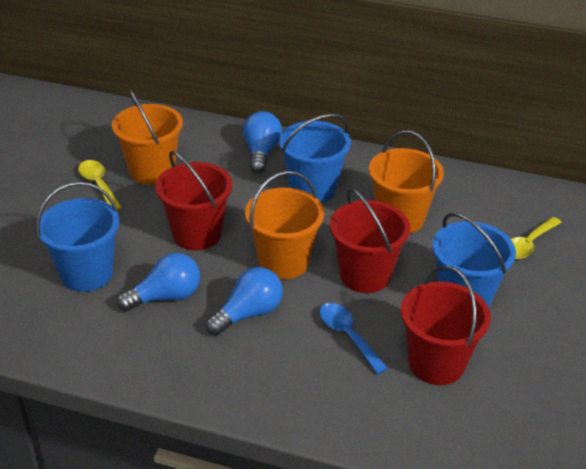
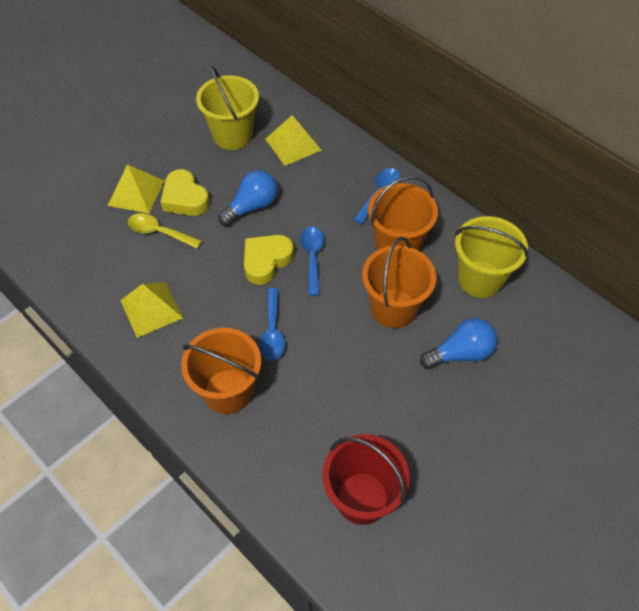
blue bucket: 3 -> 0
blue light bulb: 3 -> 2
blue spoon: 1 -> 3
red bucket: 3 -> 1
yellow bucket: 0 -> 2
yellow heart: 0 -> 2
yellow pyramid: 0 -> 3
yellow spoon: 2 -> 1

